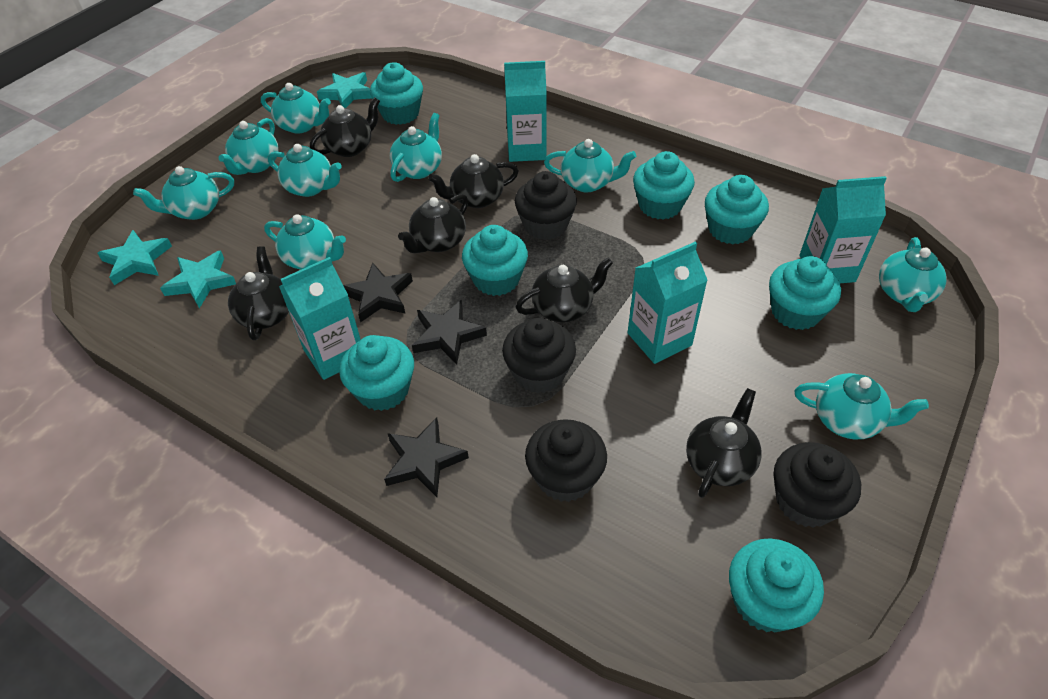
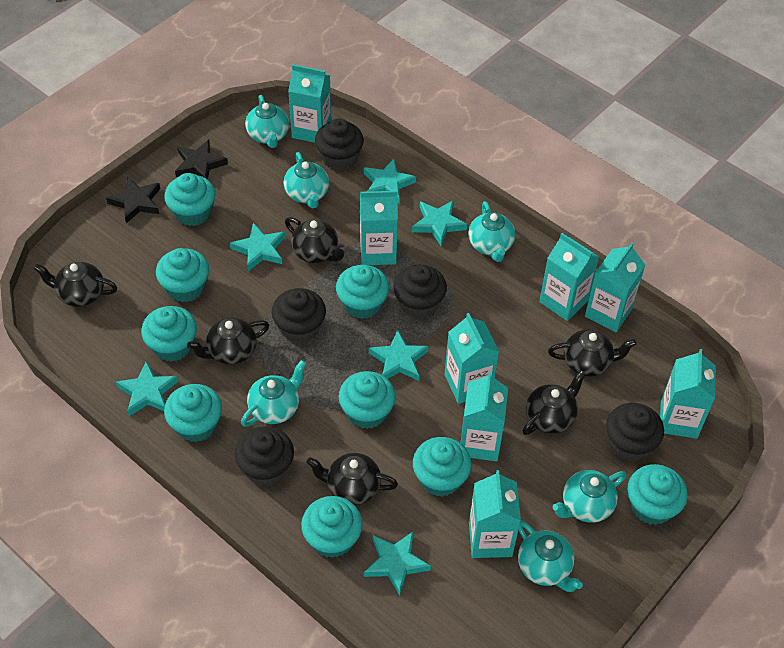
black cupcake: 4 -> 5
black star: 3 -> 2
turquoise carton: 4 -> 8
turquoise cupcake: 7 -> 9
turquoise star: 3 -> 6
turquoise teapot: 9 -> 6

